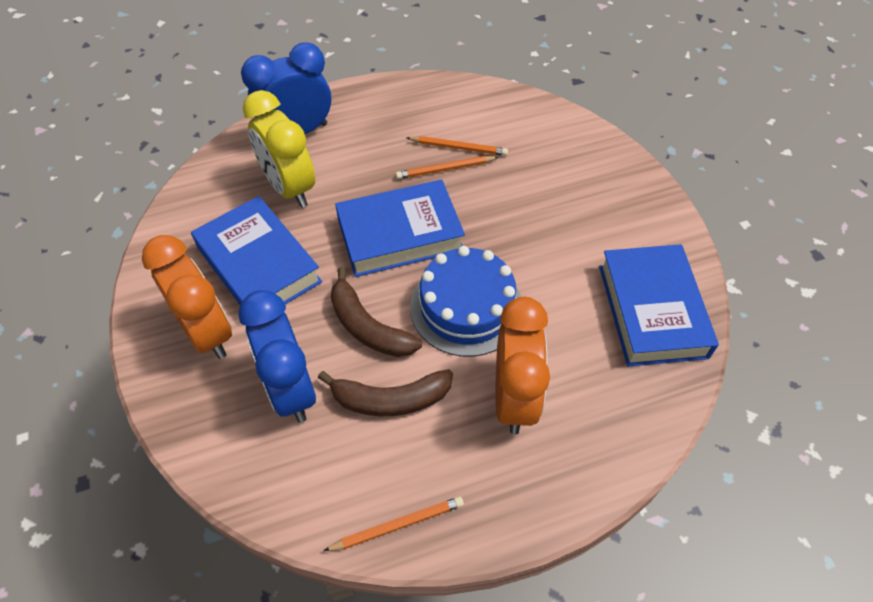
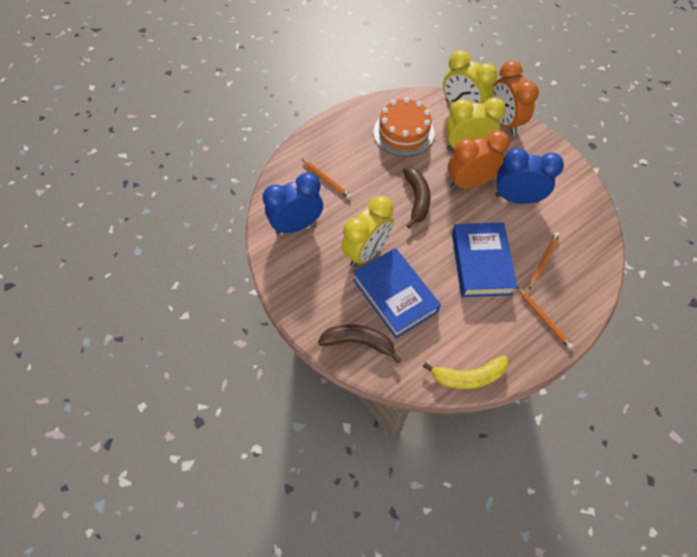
blue book: 3 -> 2
blue cake: 1 -> 0
orange cake: 0 -> 1
yellow banana: 0 -> 1
yellow clock: 1 -> 3

